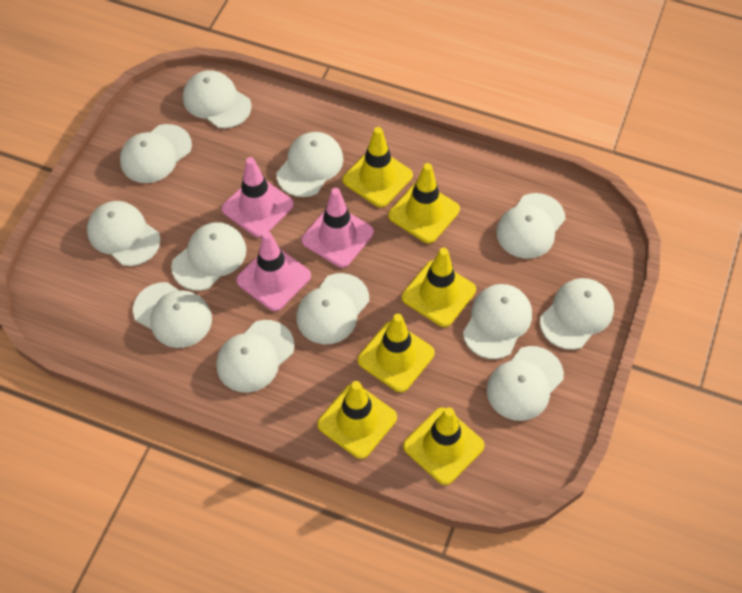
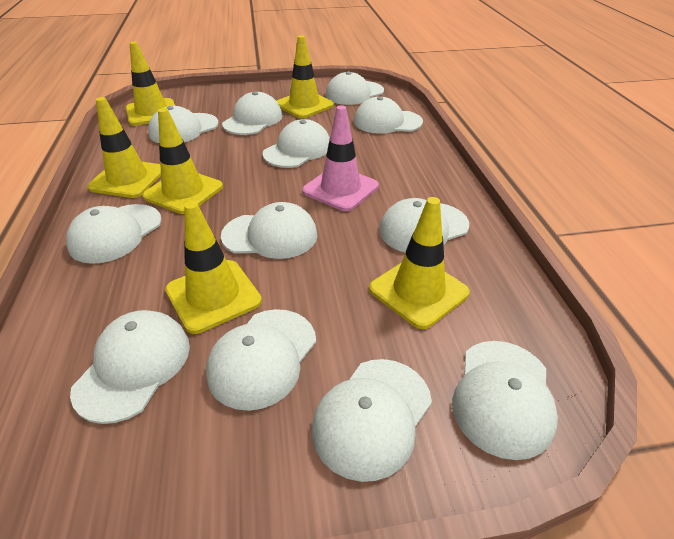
pink traffic cone: 3 -> 1

